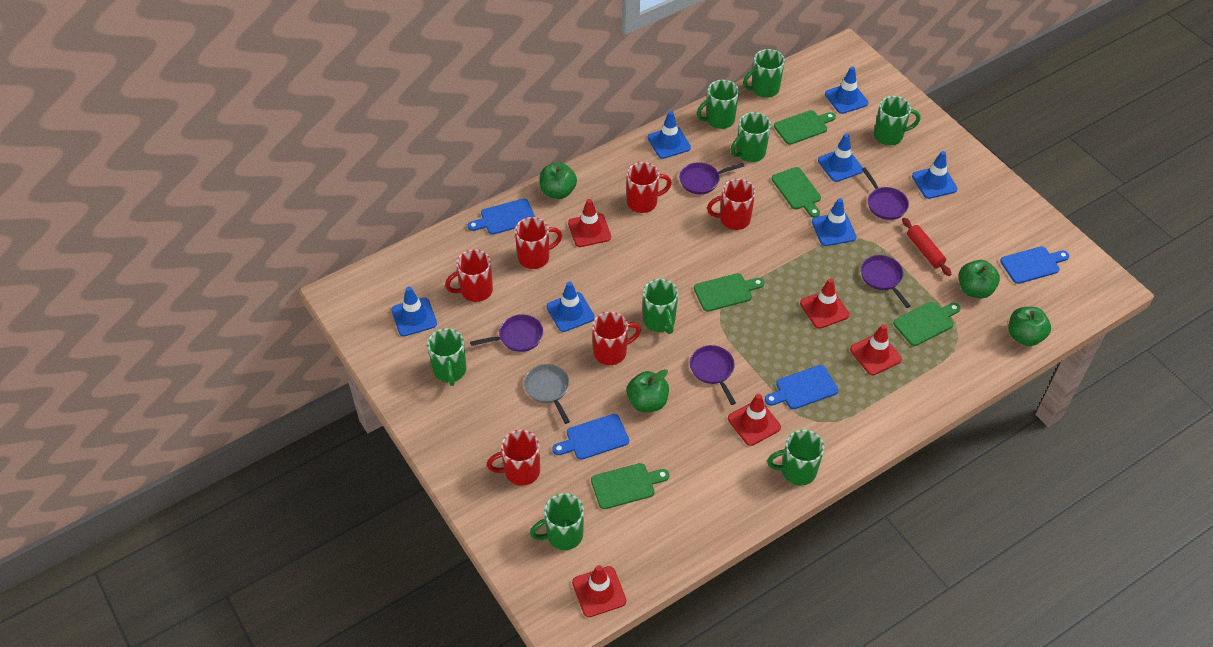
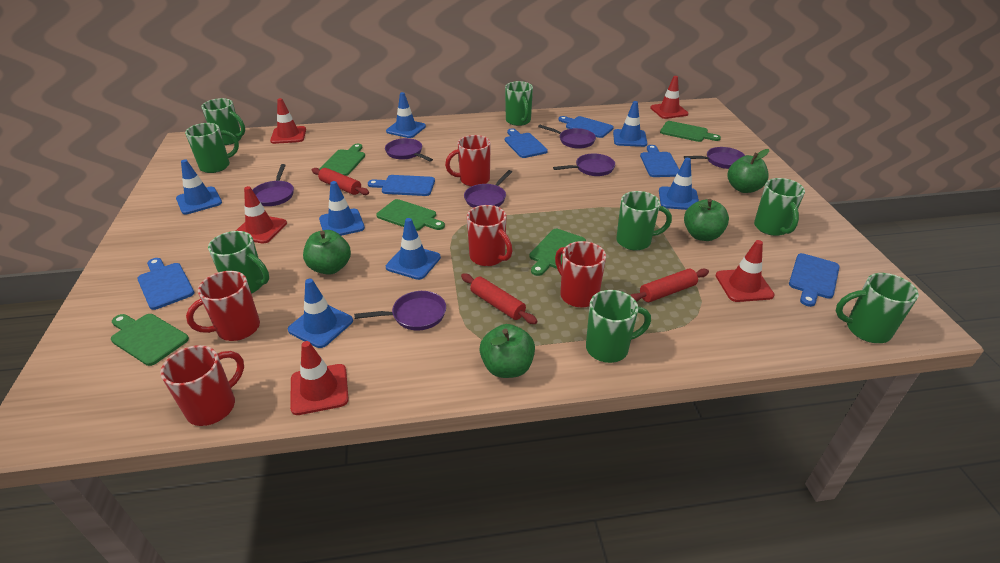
blue cutting board: 4 -> 6
grey pan: 1 -> 0
purple pan: 5 -> 7
red mug: 6 -> 5
red rolling pin: 1 -> 3

